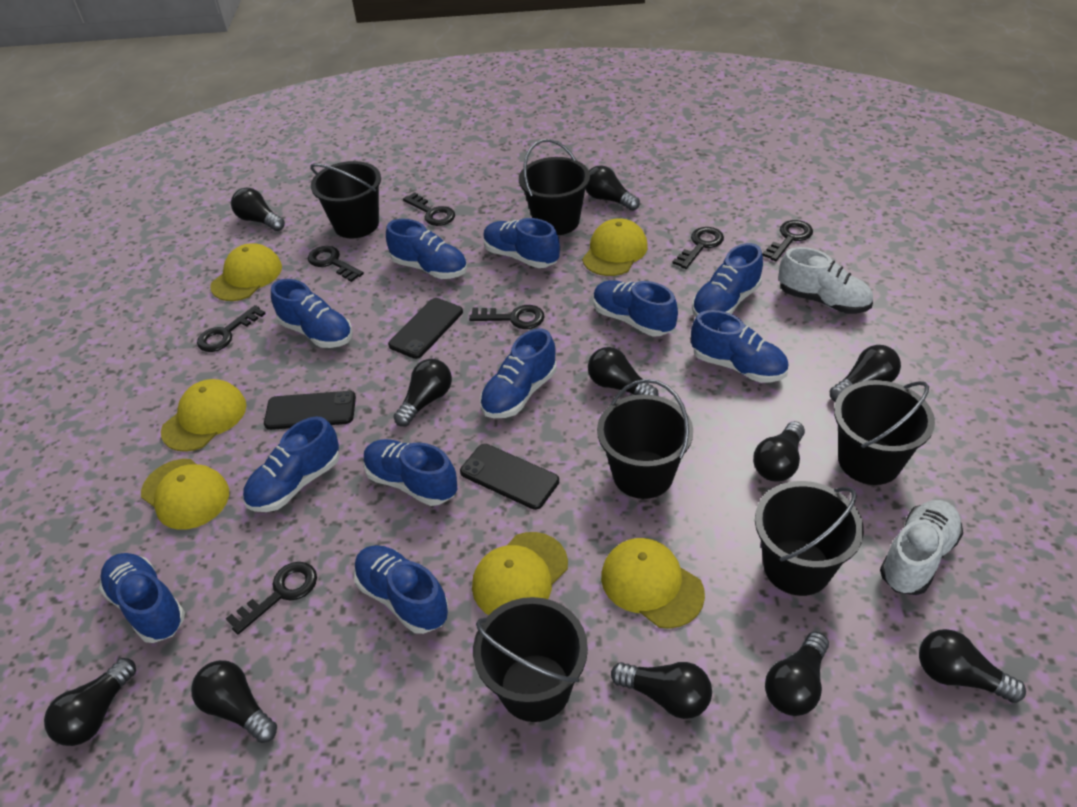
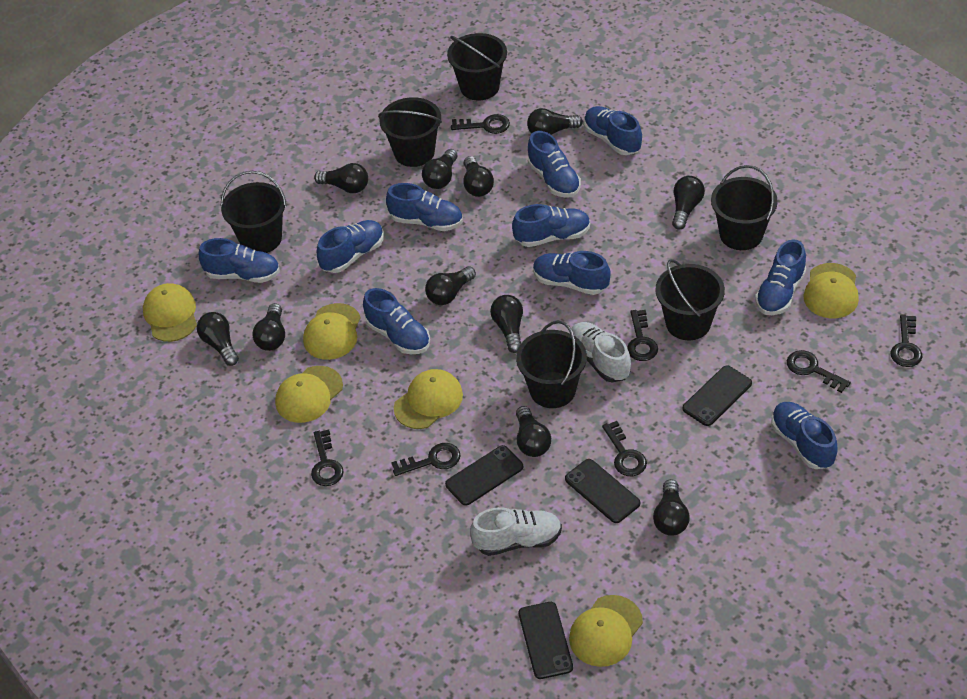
black phone: 3 -> 4
blue shoe: 11 -> 10

